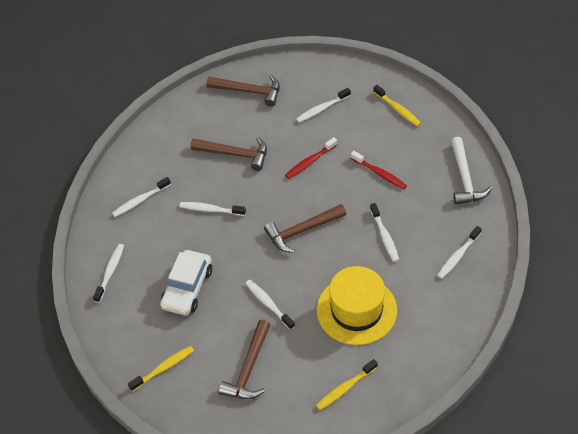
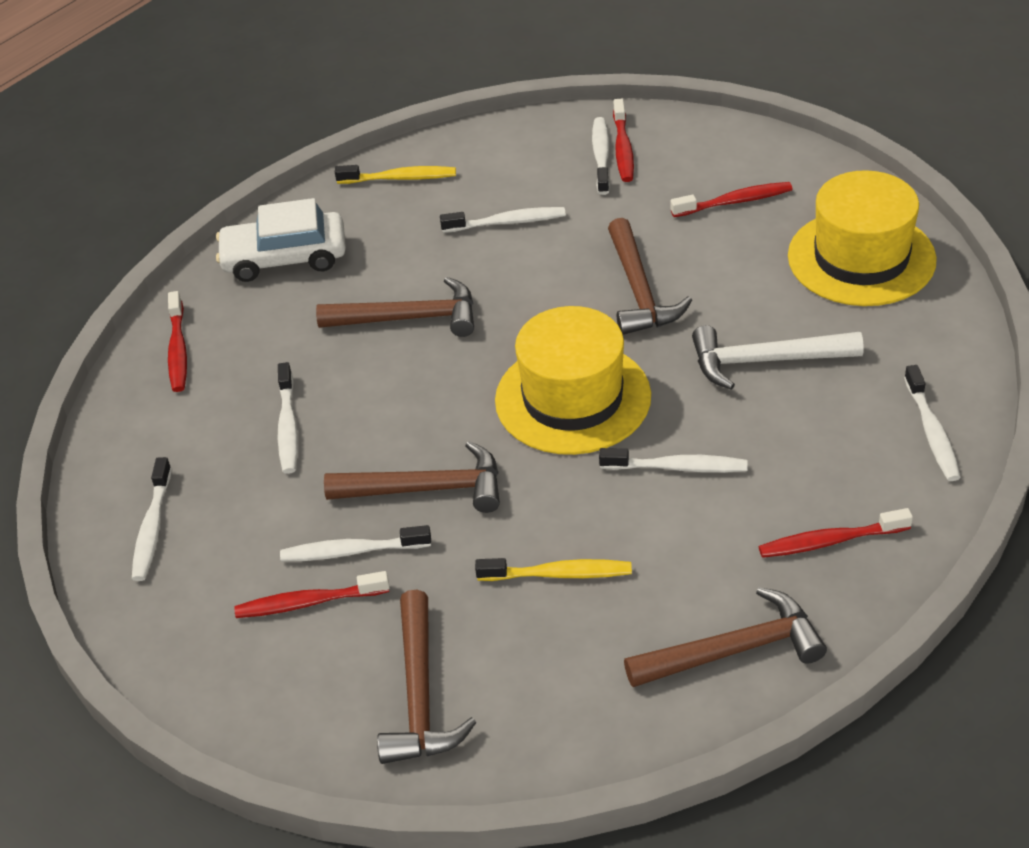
brown hammer: 4 -> 5
red toothbrush: 2 -> 5
yellow hat: 1 -> 2
yellow toothbrush: 3 -> 2

